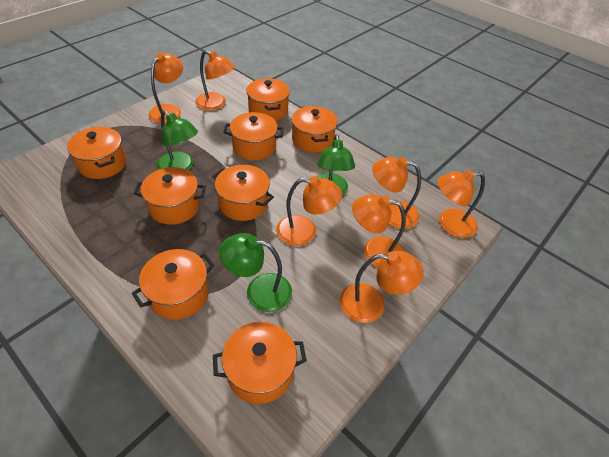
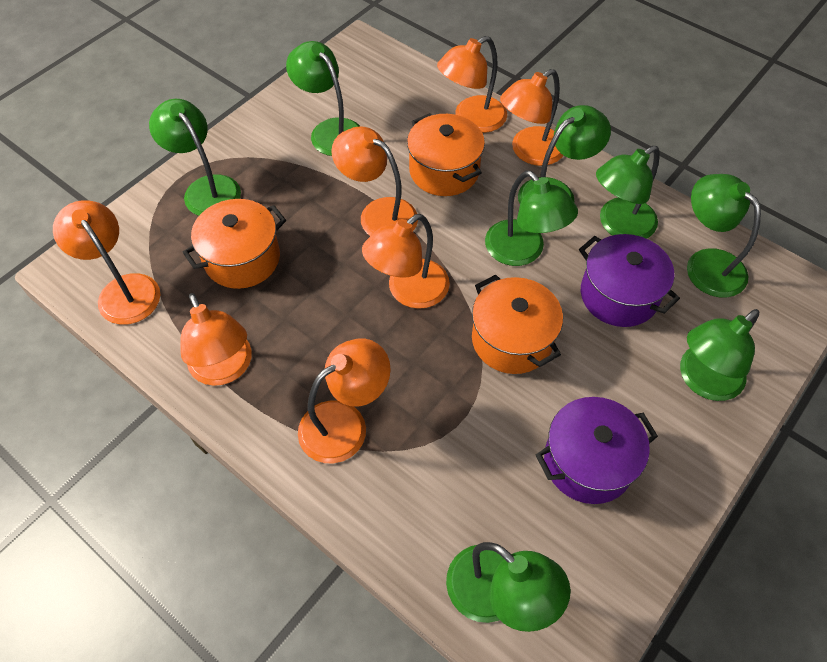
green lamp: 3 -> 8
orange pot: 8 -> 3
purple pot: 0 -> 2

